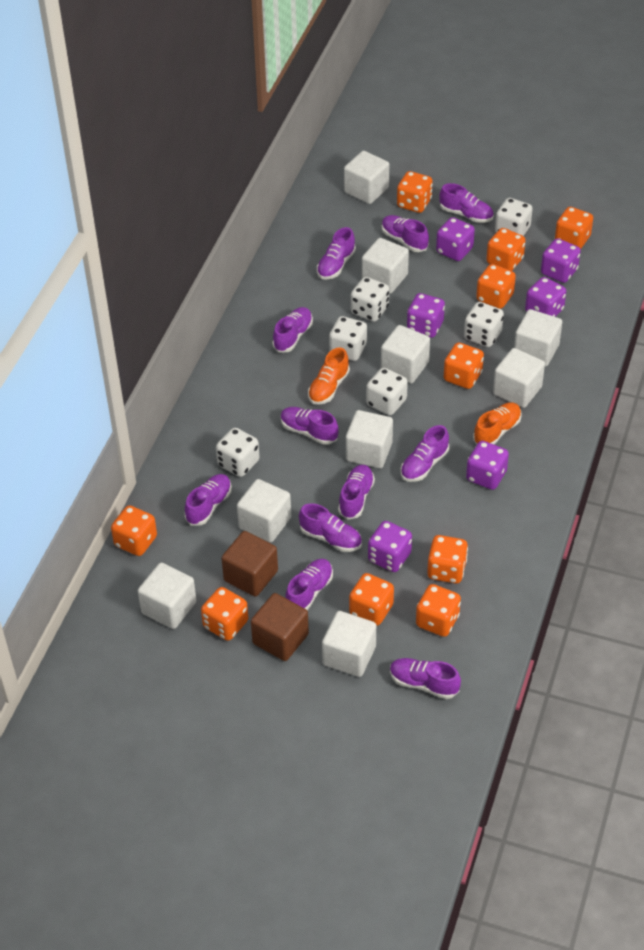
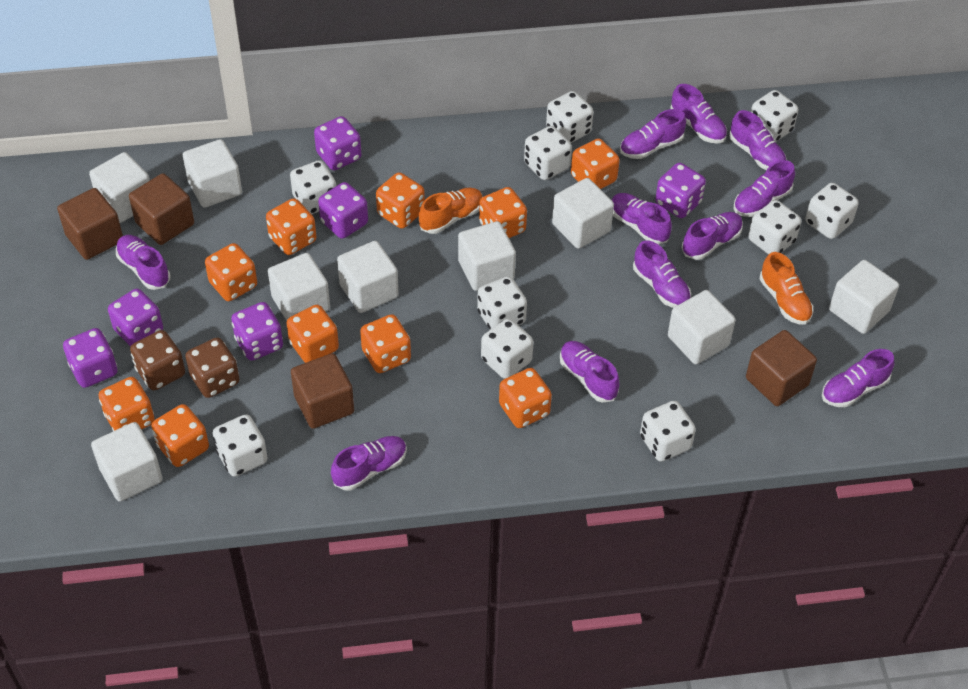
brown cube: 2 -> 4
brown dice: 0 -> 2
white dice: 6 -> 10

